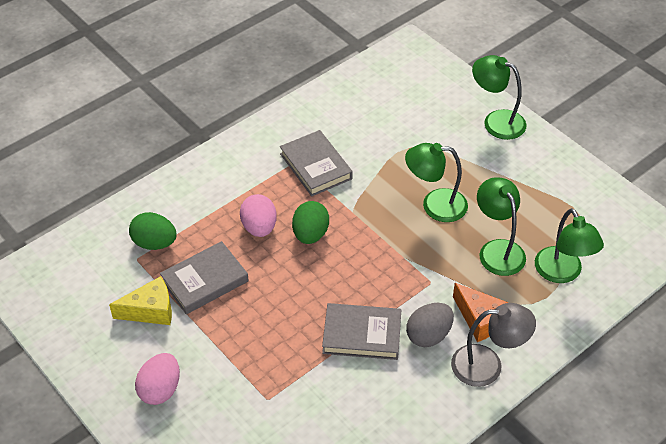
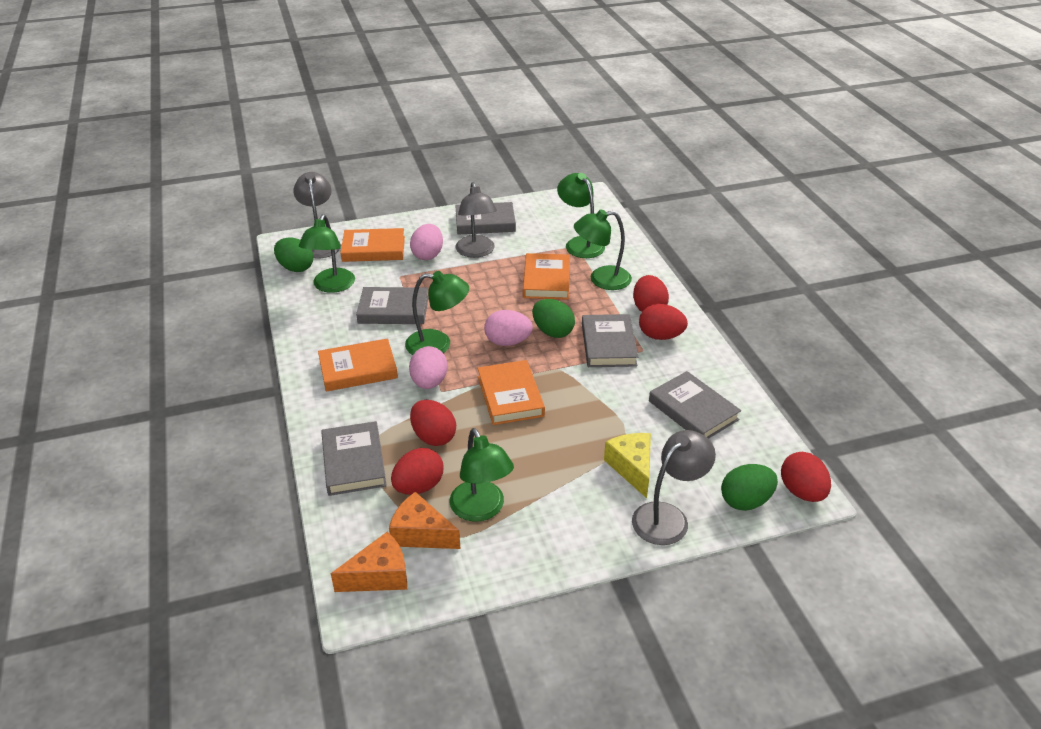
green egg: 2 -> 3
green lamp: 4 -> 5
grey book: 3 -> 5
grey egg: 1 -> 0
grey lamp: 1 -> 3
orange book: 0 -> 4
orange cheese: 1 -> 2
pink egg: 2 -> 3
red egg: 0 -> 5

